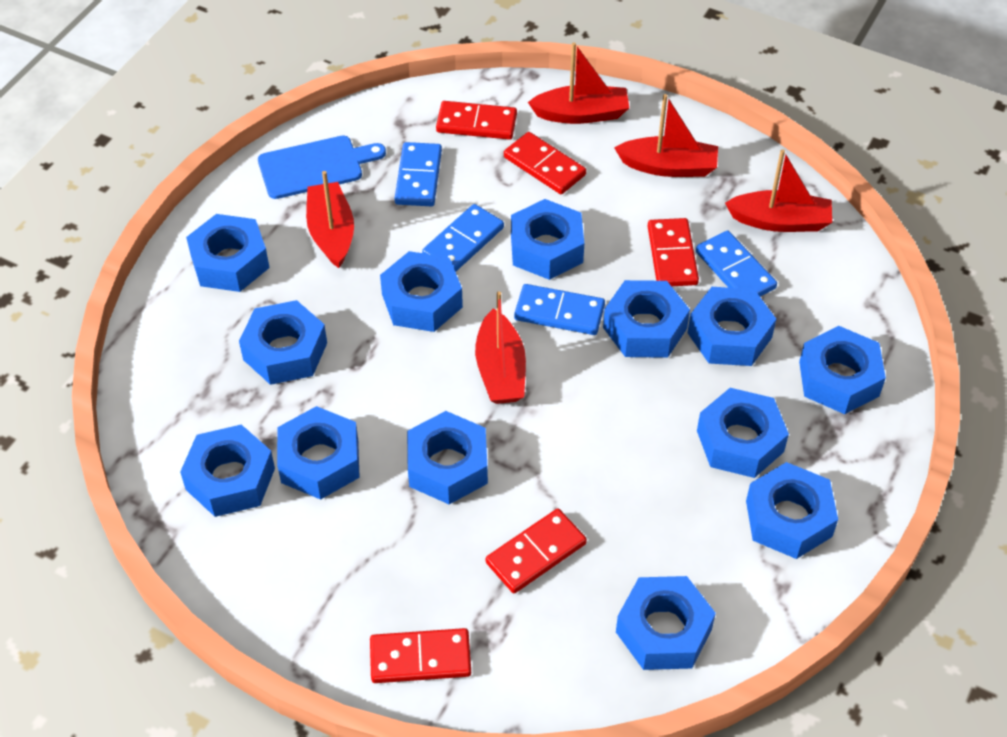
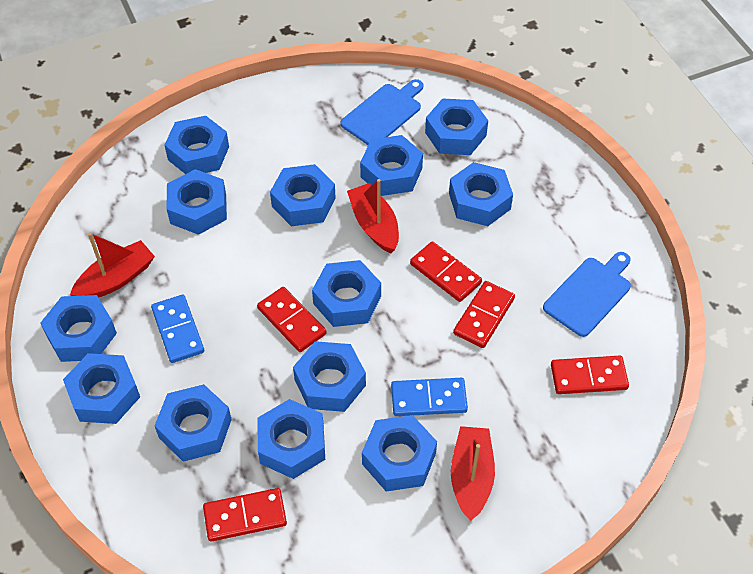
blue cutting board: 1 -> 2
blue domino: 4 -> 2
red boat: 5 -> 3

